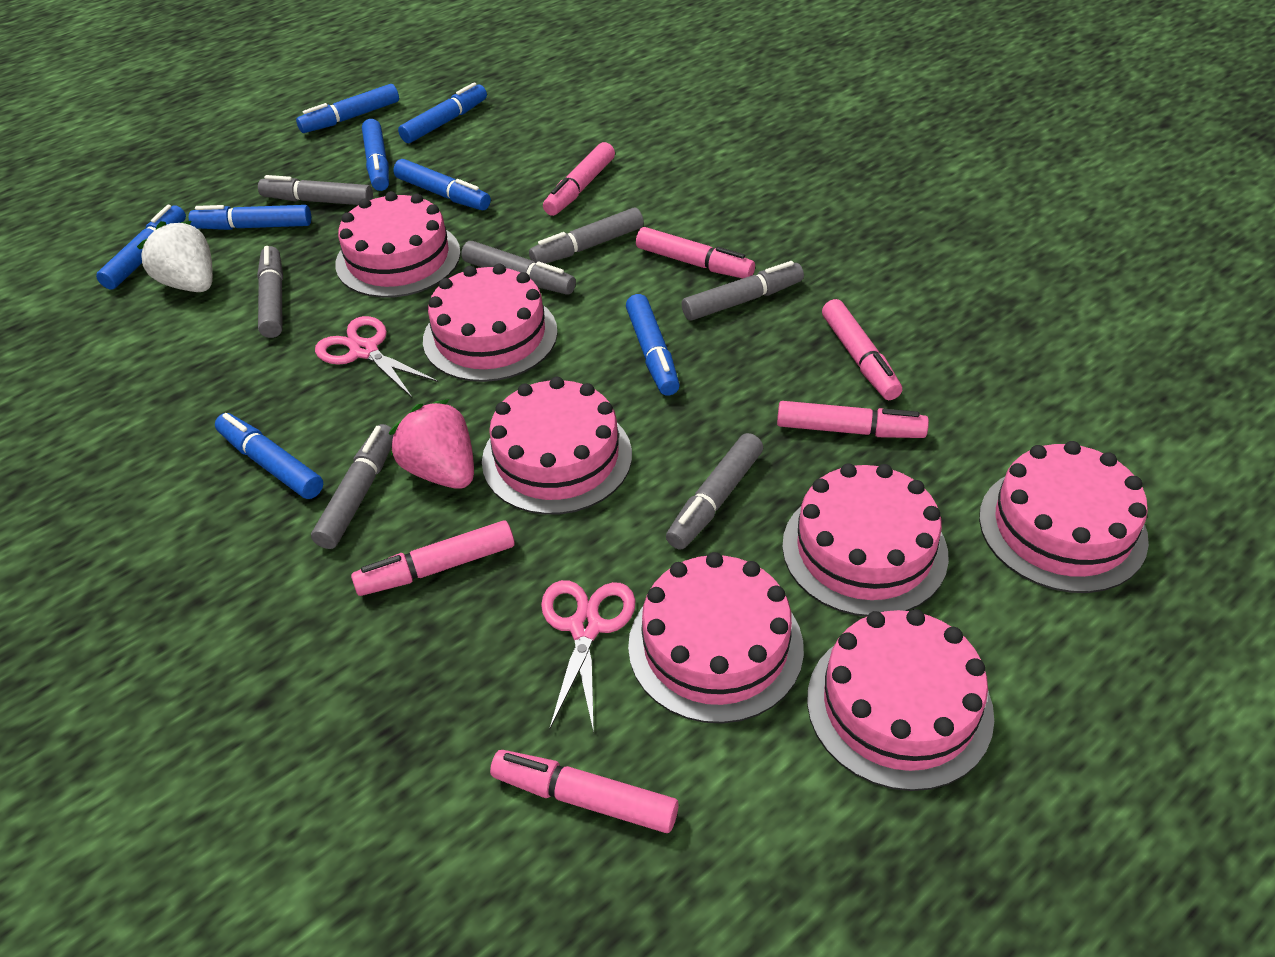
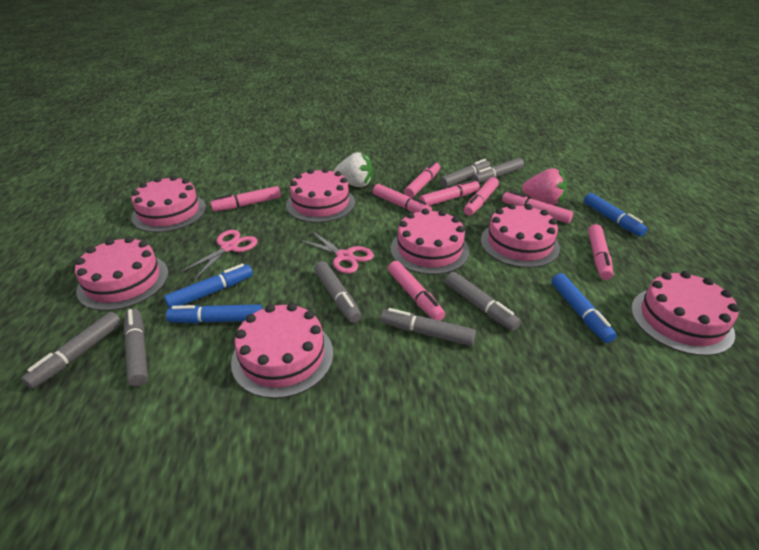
blue marker: 8 -> 4
pink marker: 6 -> 8

